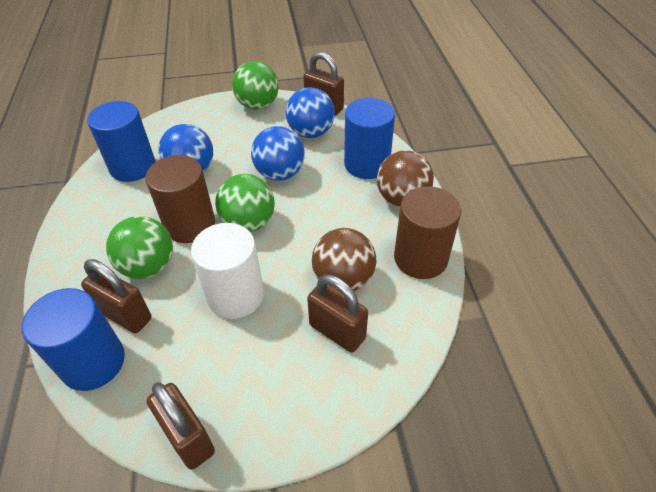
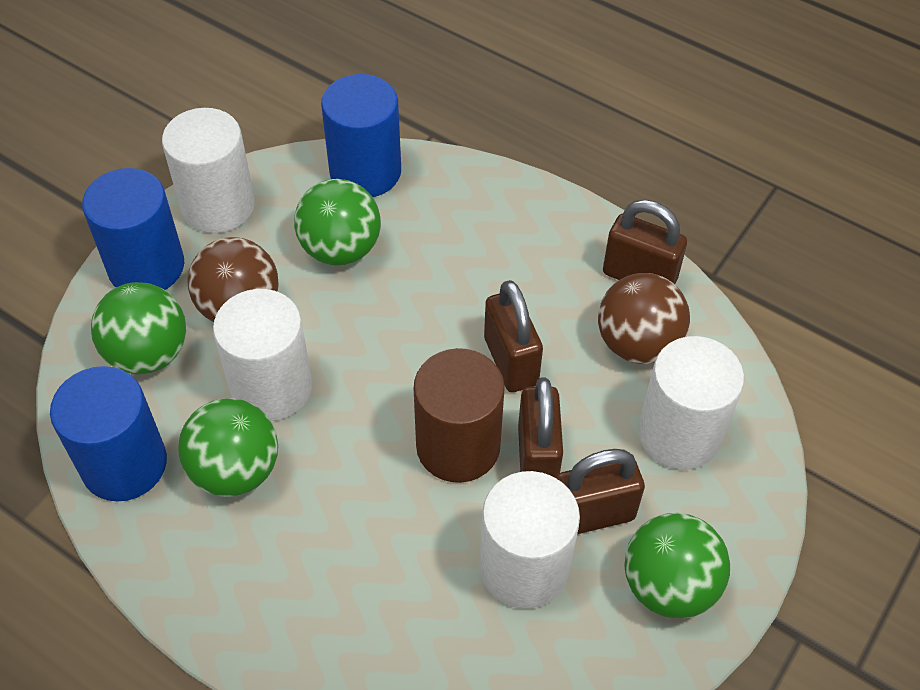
blue ball: 3 -> 0
brown cylinder: 2 -> 1
green ball: 3 -> 4
white cylinder: 1 -> 4

